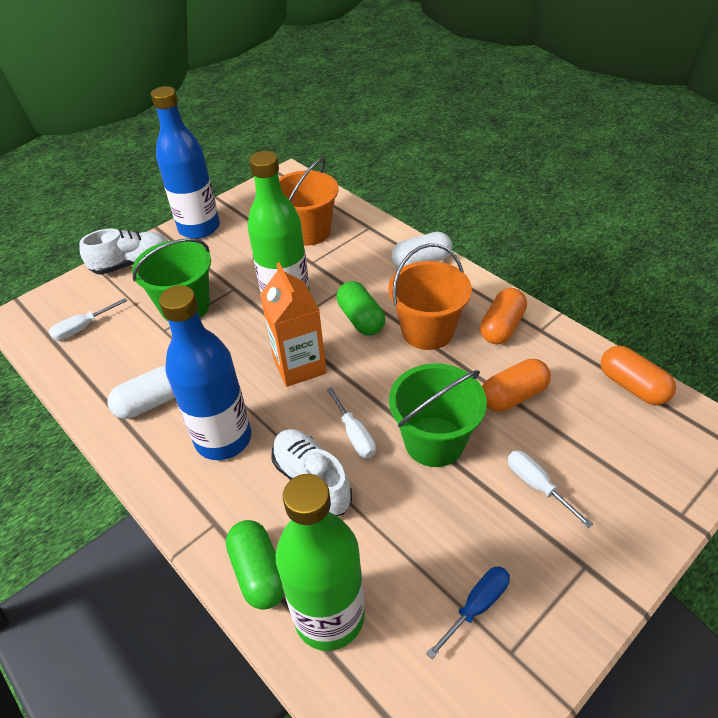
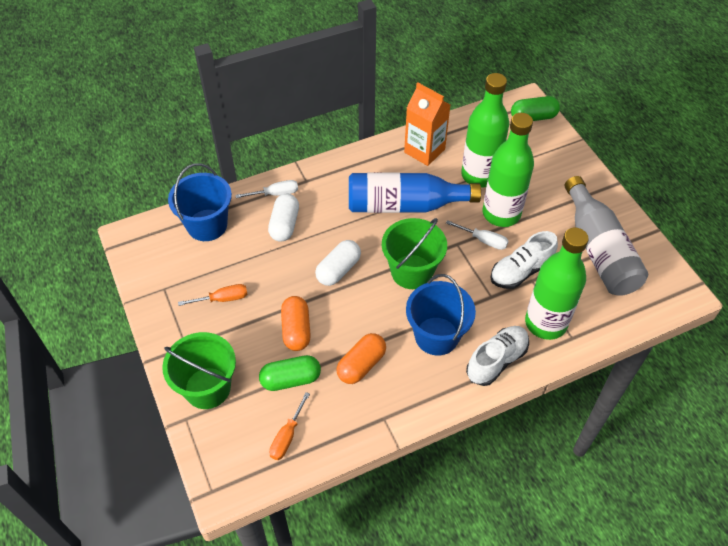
blue bottle: 2 -> 1
blue bucket: 0 -> 2
blue screwdriver: 1 -> 0
green bottle: 2 -> 3
grey bottle: 0 -> 1
orange bucket: 2 -> 0
orange capsule: 3 -> 2
orange screwdriver: 0 -> 2
white screwdriver: 3 -> 2

